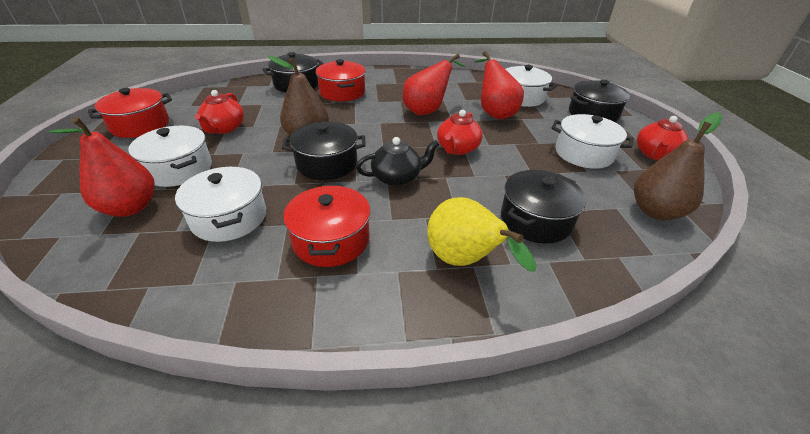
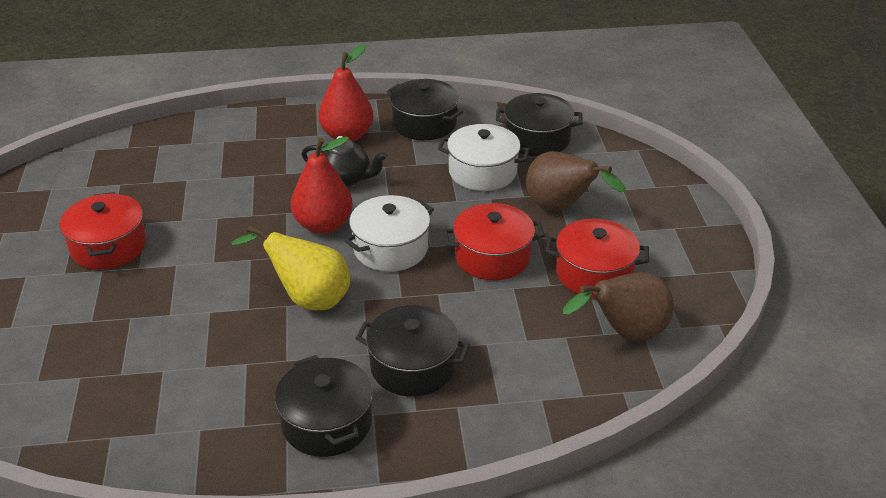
red pear: 3 -> 2
red teapot: 3 -> 0
white pot: 4 -> 2

